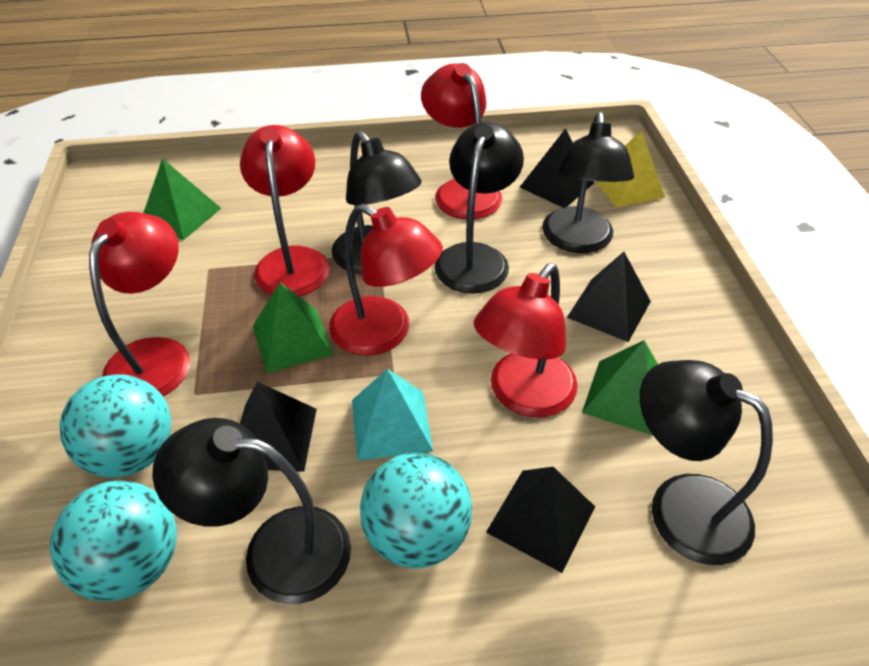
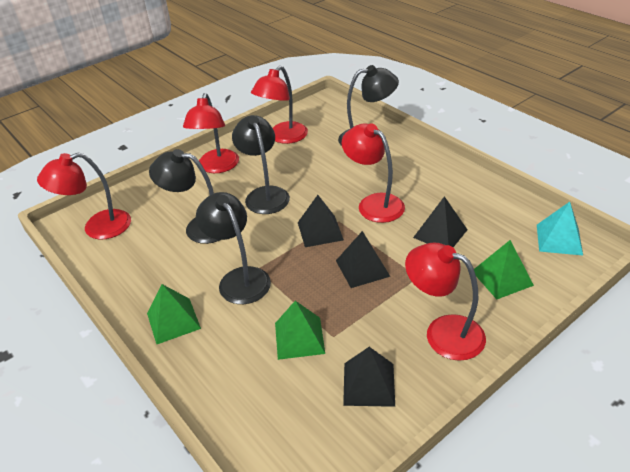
black lamp: 5 -> 4
turquoise ball: 3 -> 0
yellow pyramid: 1 -> 0

